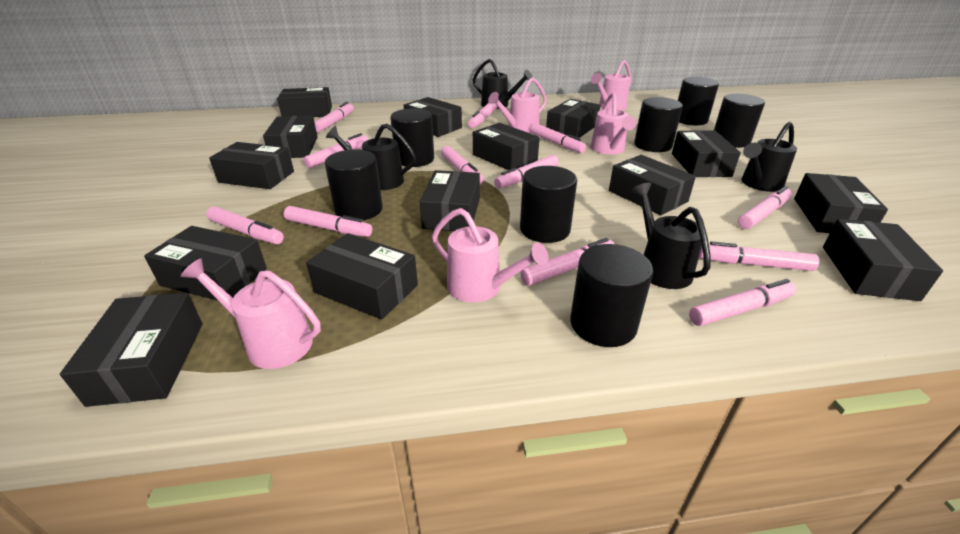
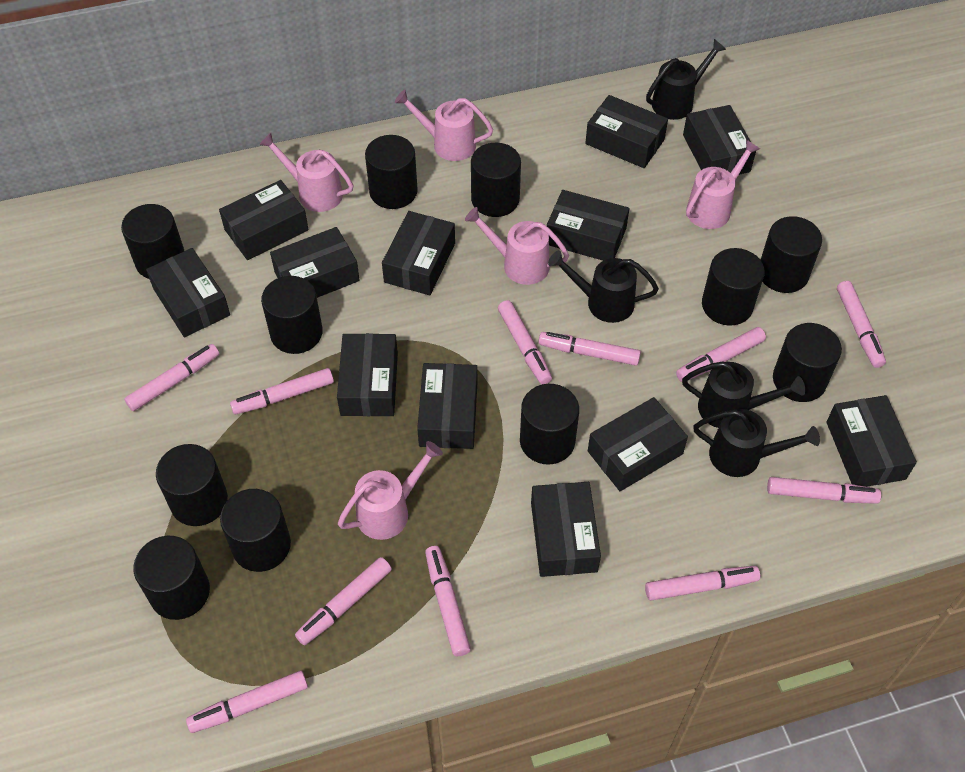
black box: 14 -> 12
black cylinder: 7 -> 11
pink marker: 12 -> 11

